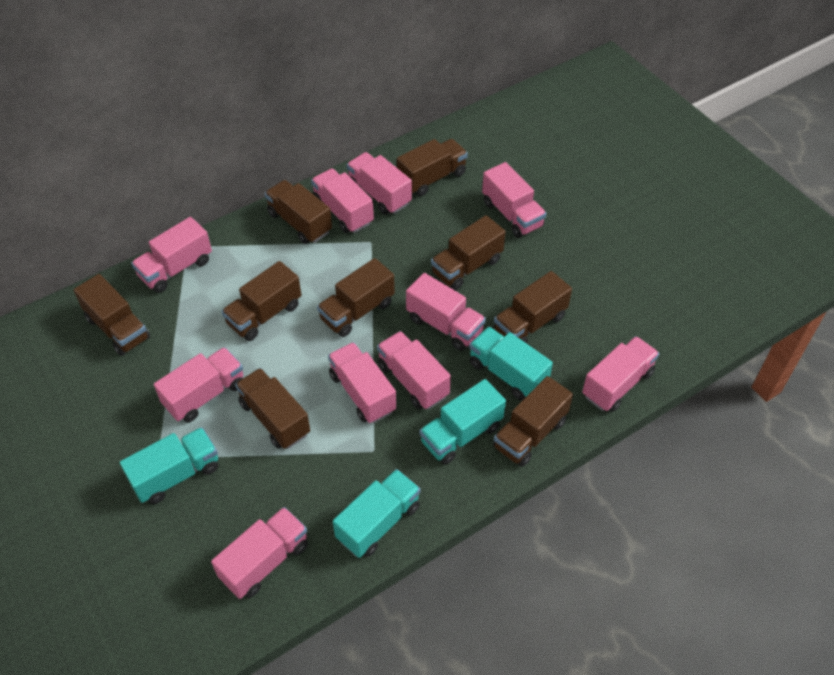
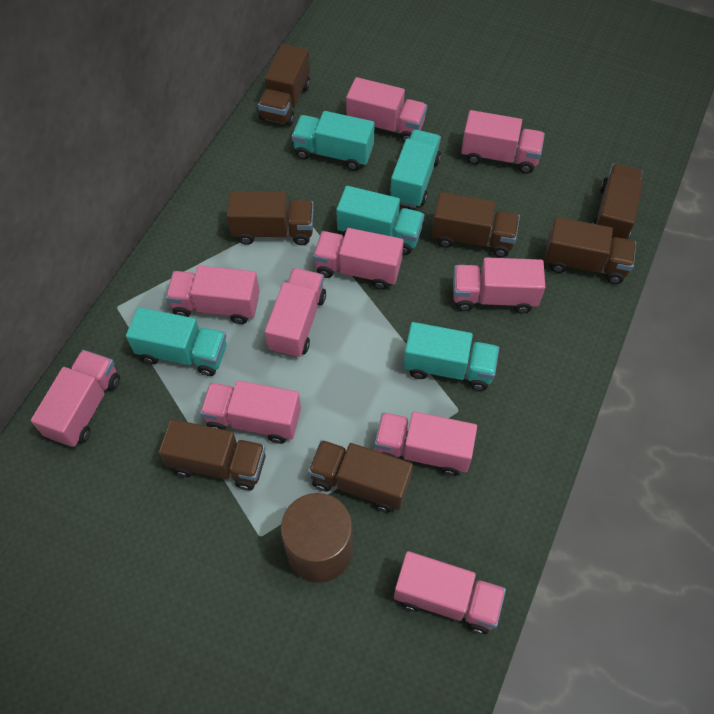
brown cylinder: 0 -> 1
brown truck: 9 -> 7
turquoise truck: 4 -> 5

